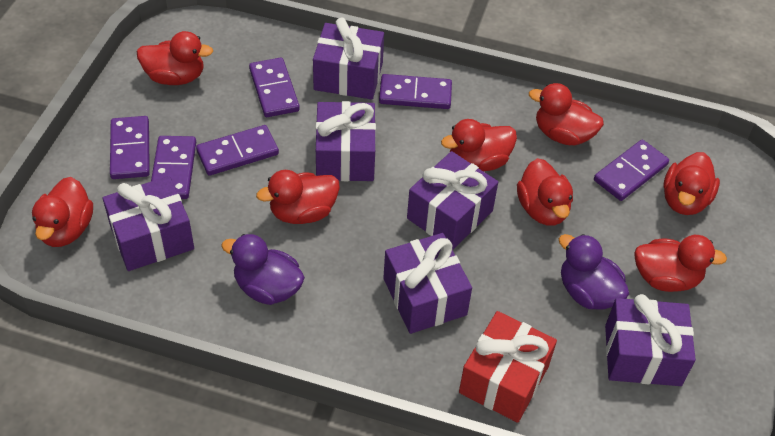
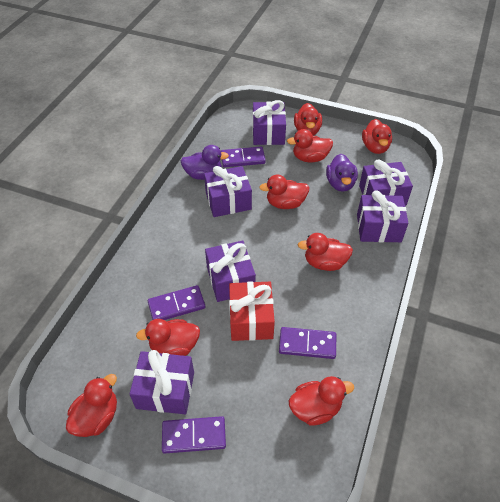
purple domino: 6 -> 4

